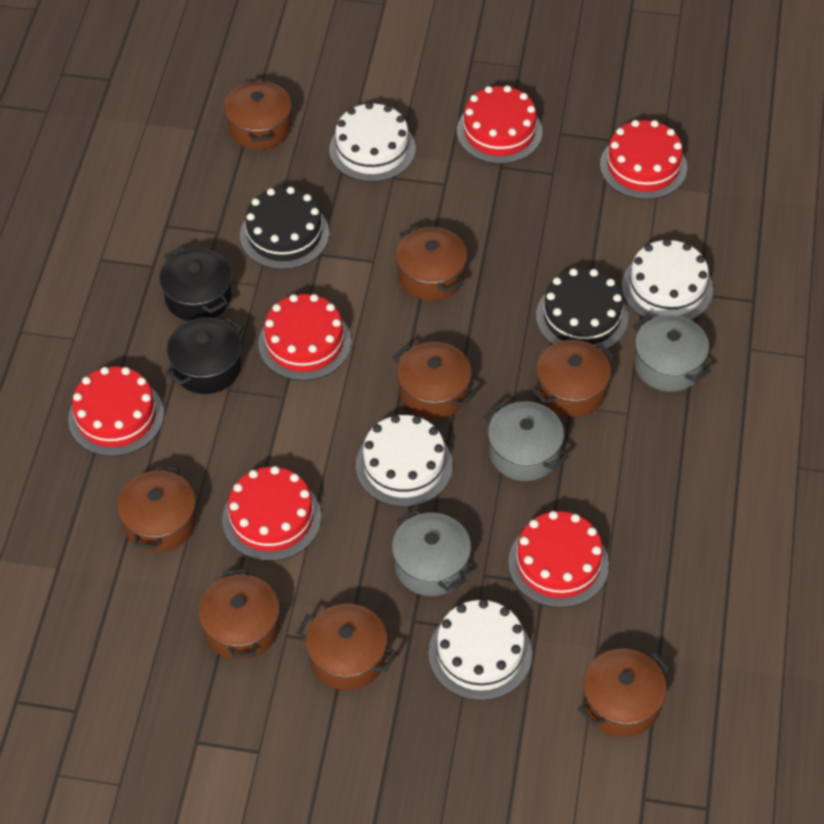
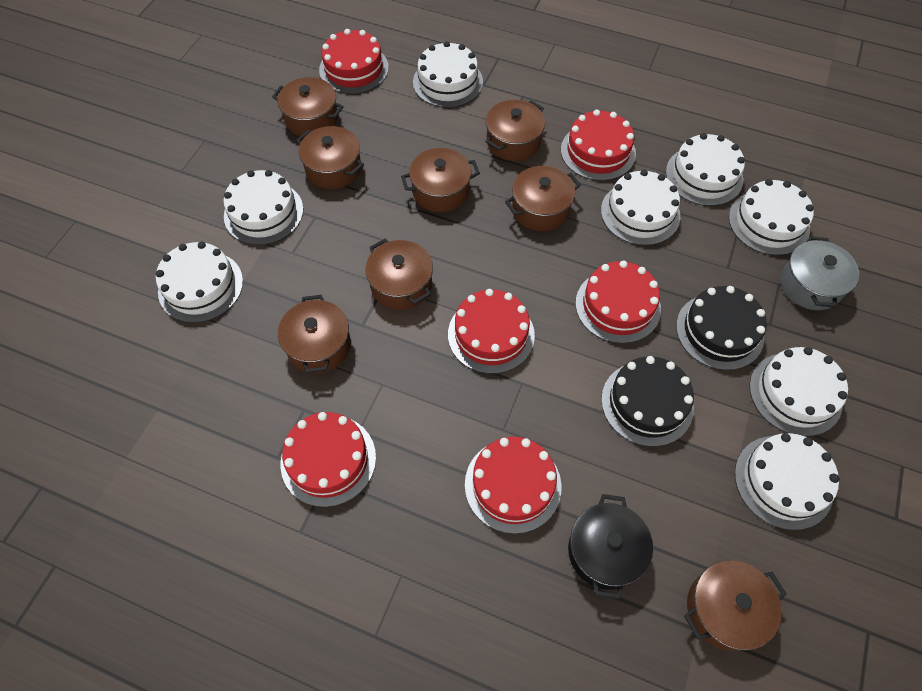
black pot: 2 -> 1
grey pot: 3 -> 1
white cake: 4 -> 8

